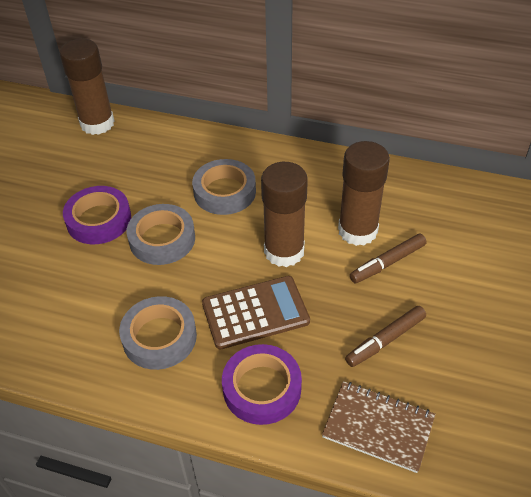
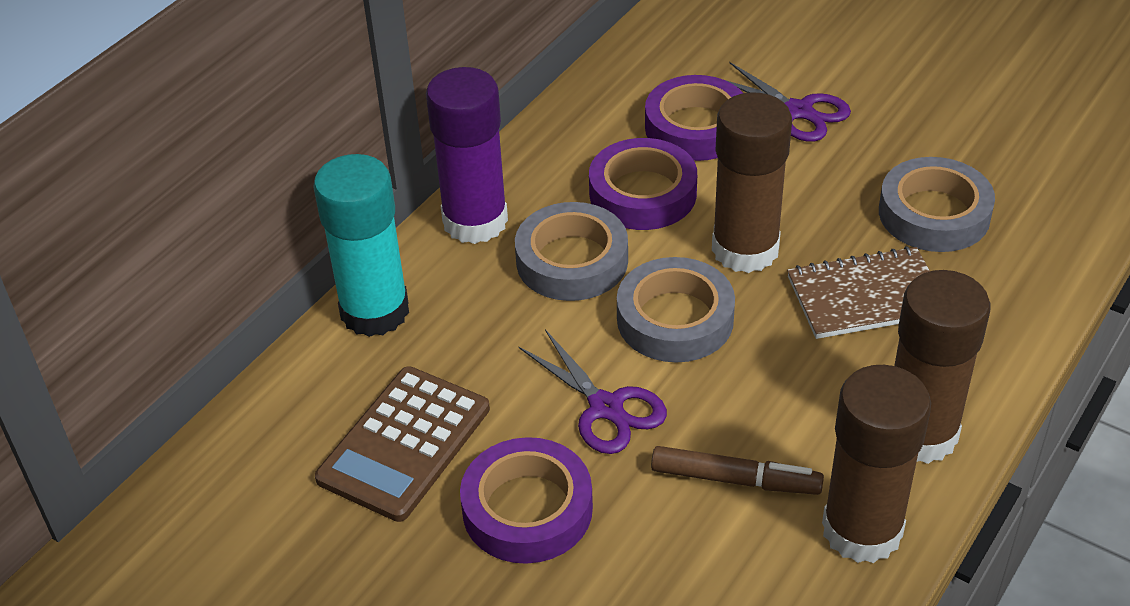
brown marker: 2 -> 1
purple glue stick: 0 -> 1
purple scissors: 0 -> 2
purple tape: 2 -> 3
turquoise glue stick: 0 -> 1

